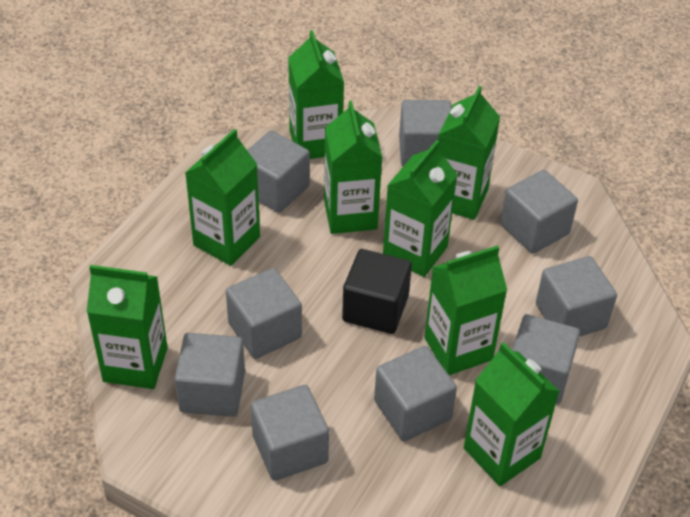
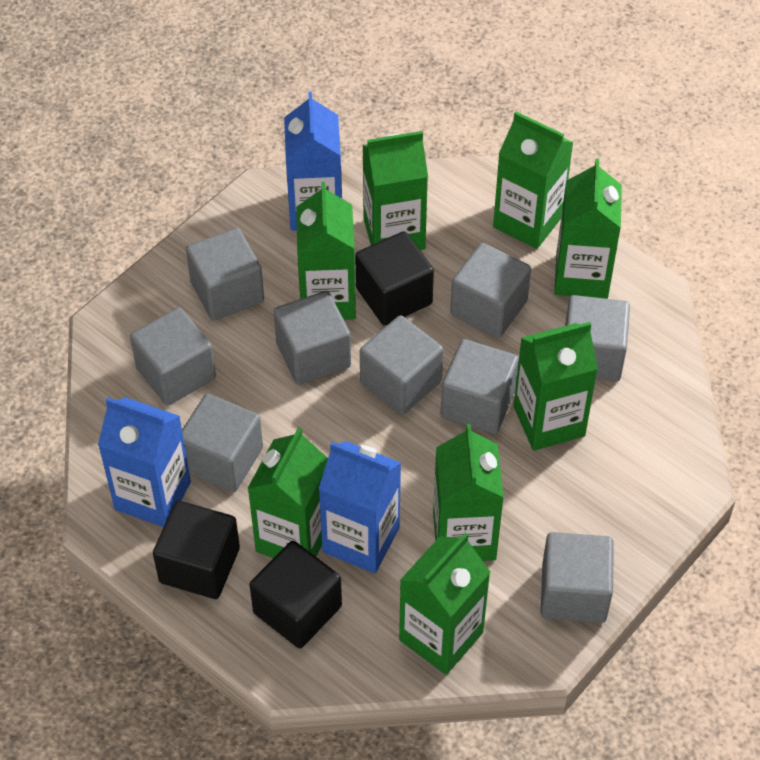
black cube: 1 -> 3
blue carton: 0 -> 3

